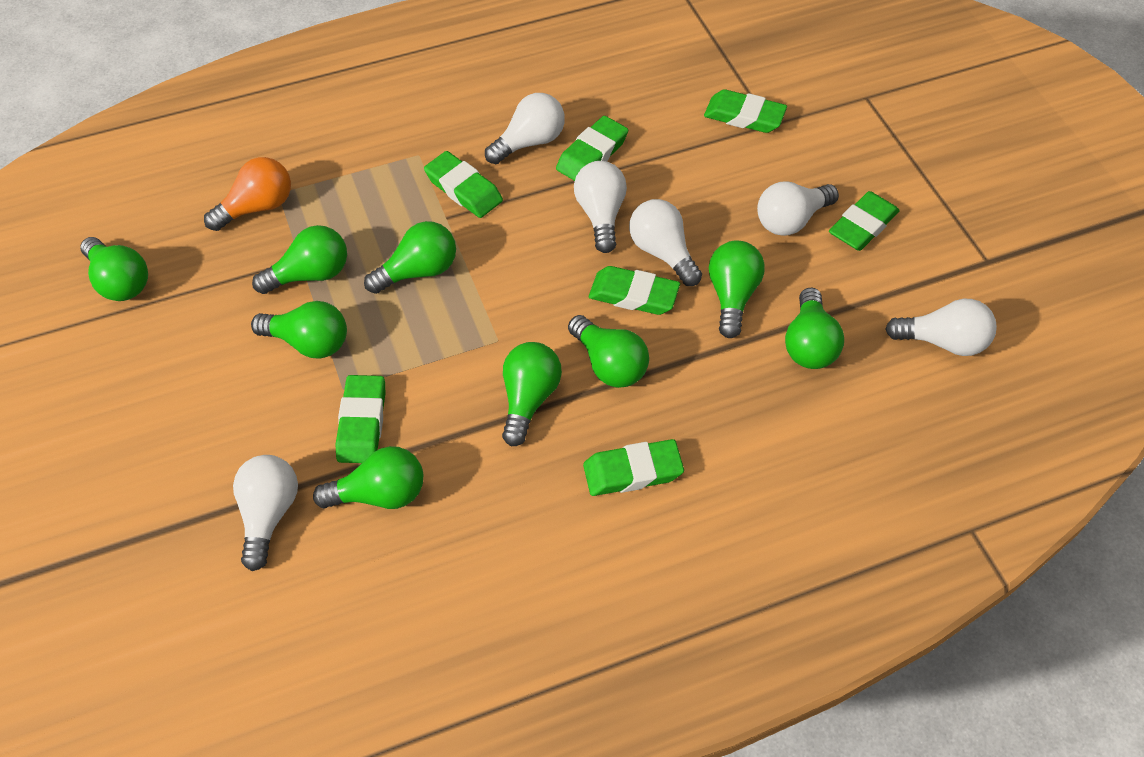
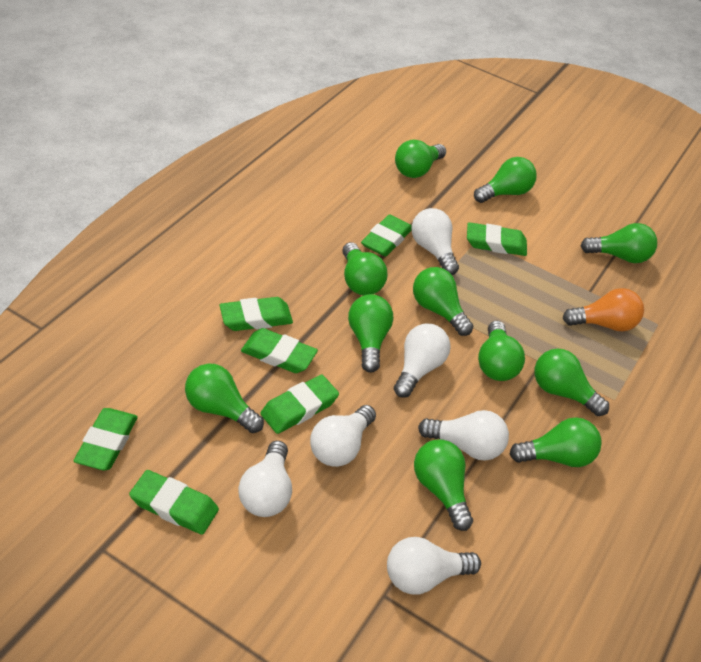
green light bulb: 9 -> 11

